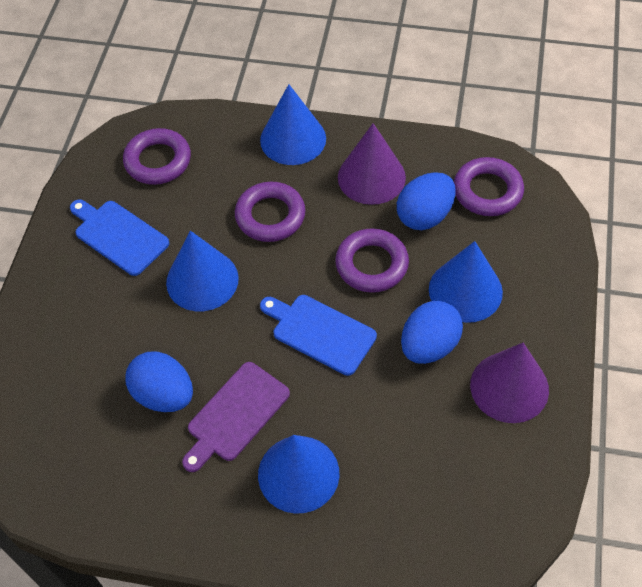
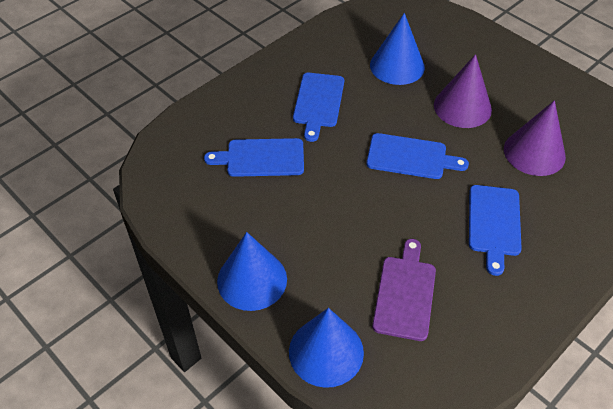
blue cone: 4 -> 3
blue cutting board: 2 -> 4
blue egg: 3 -> 0
purple ring: 4 -> 0

